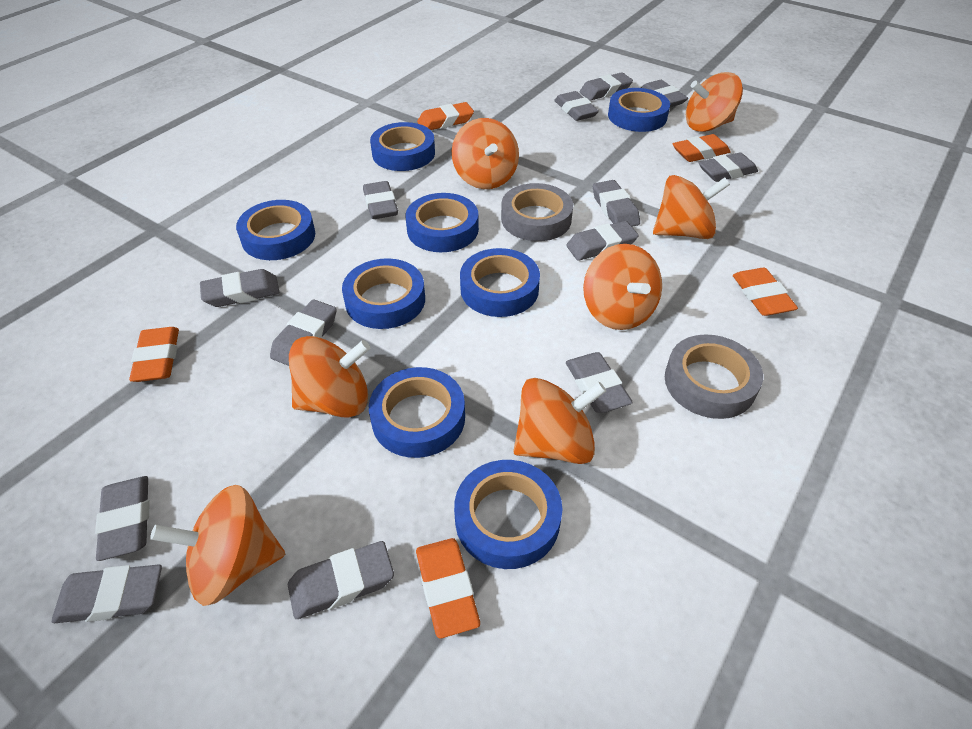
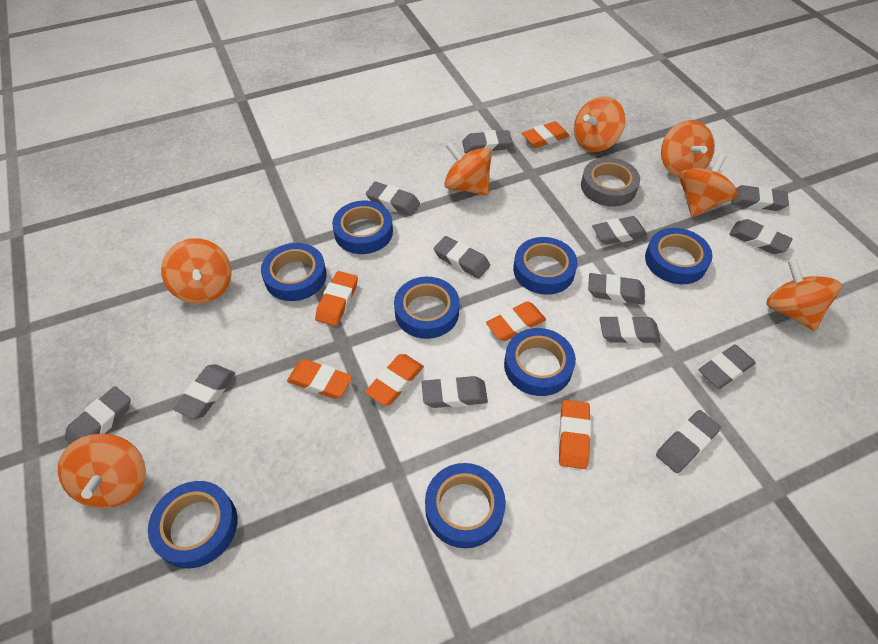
grey tape: 2 -> 1
orange eraser: 5 -> 6

